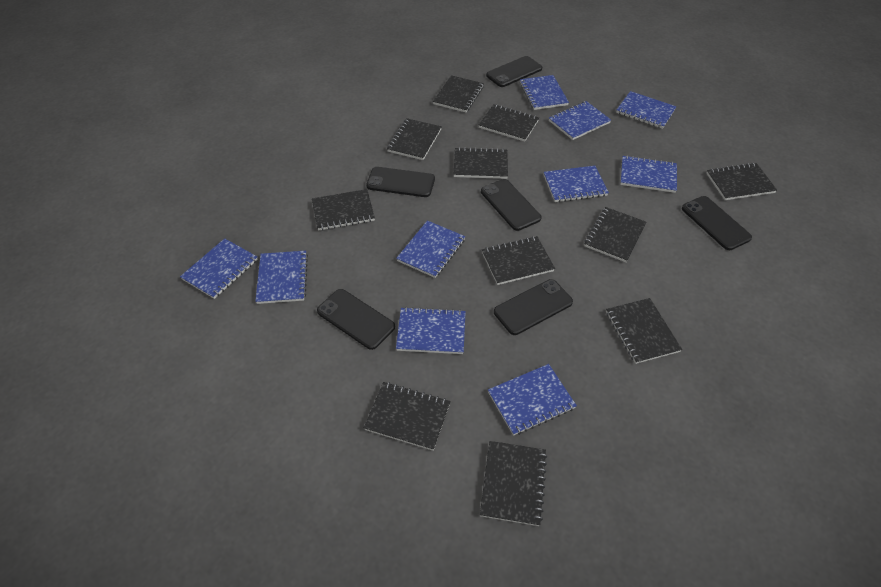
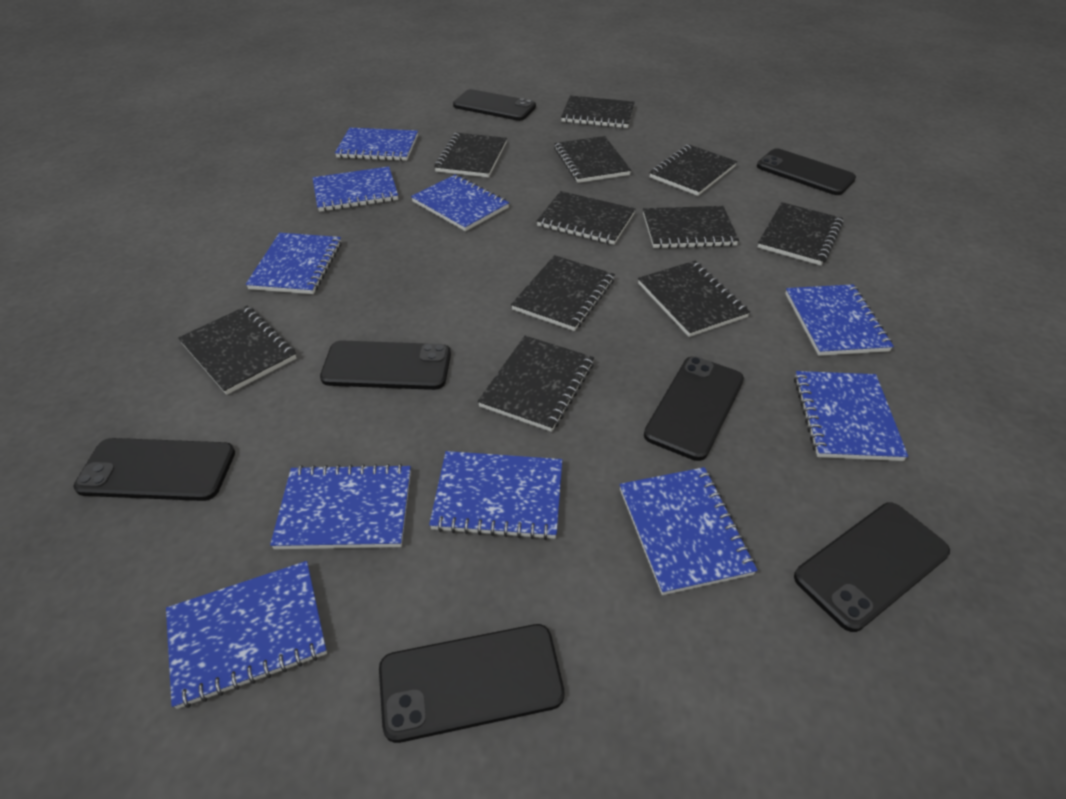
black phone: 6 -> 7

